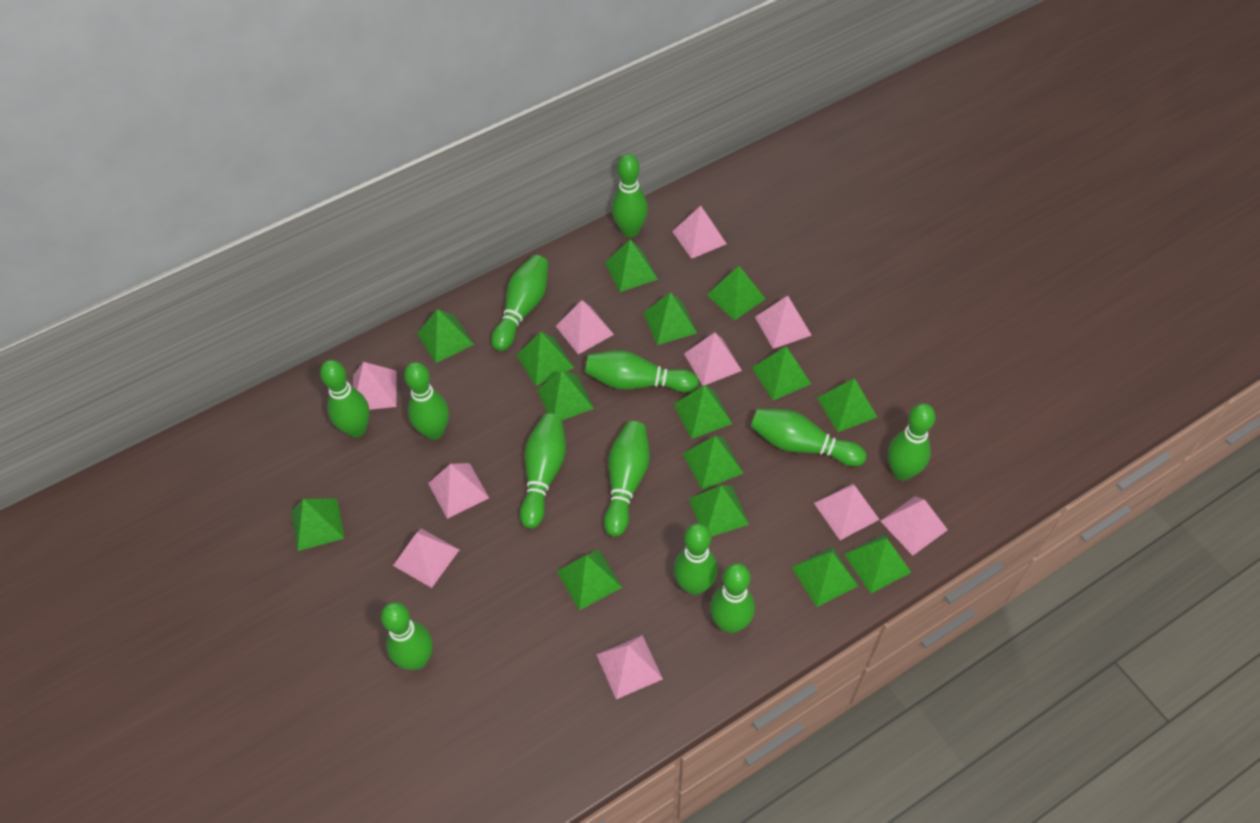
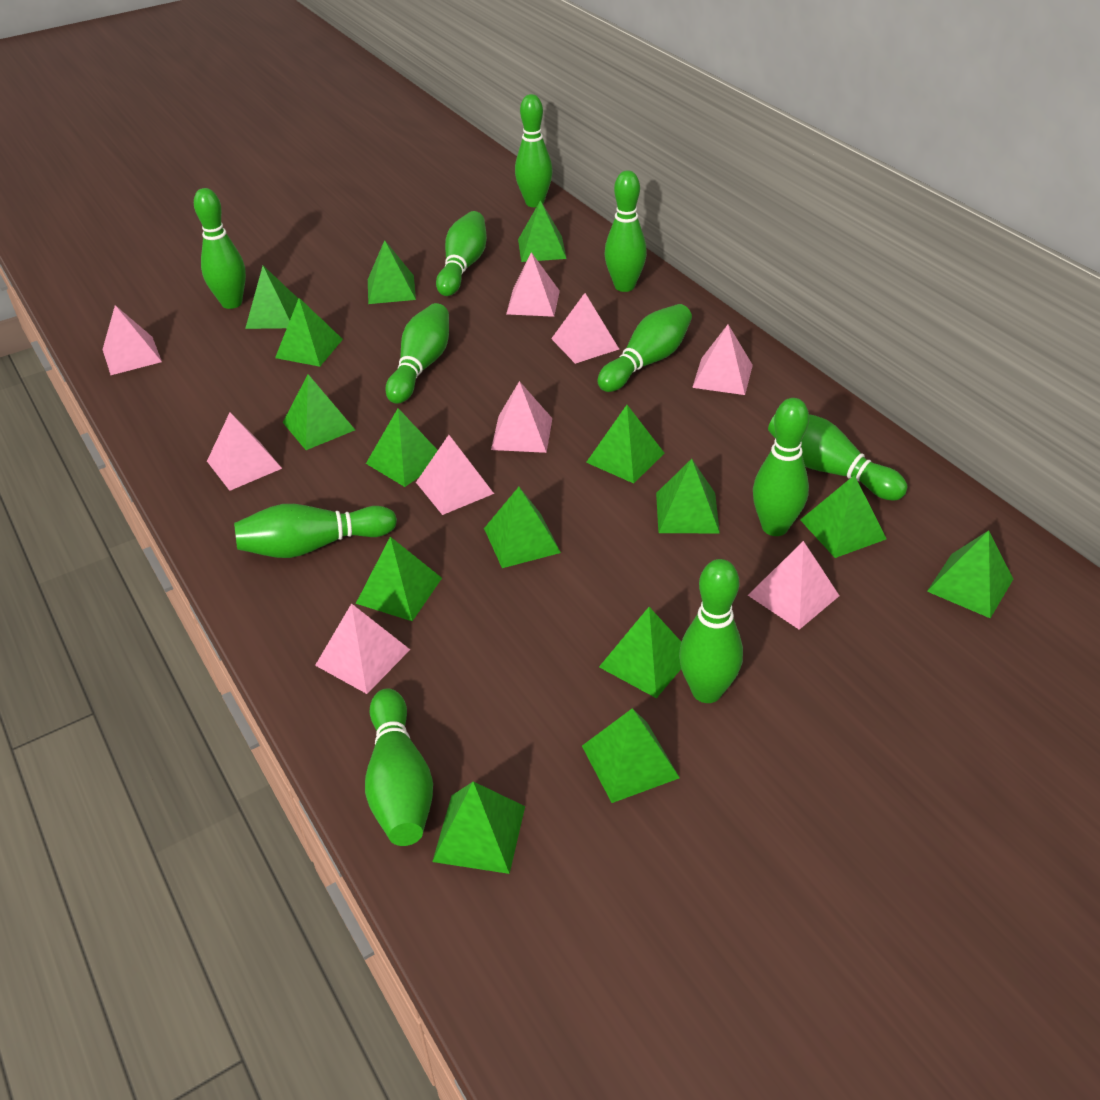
green bowling pin: 12 -> 11
pink pyramid: 10 -> 9

